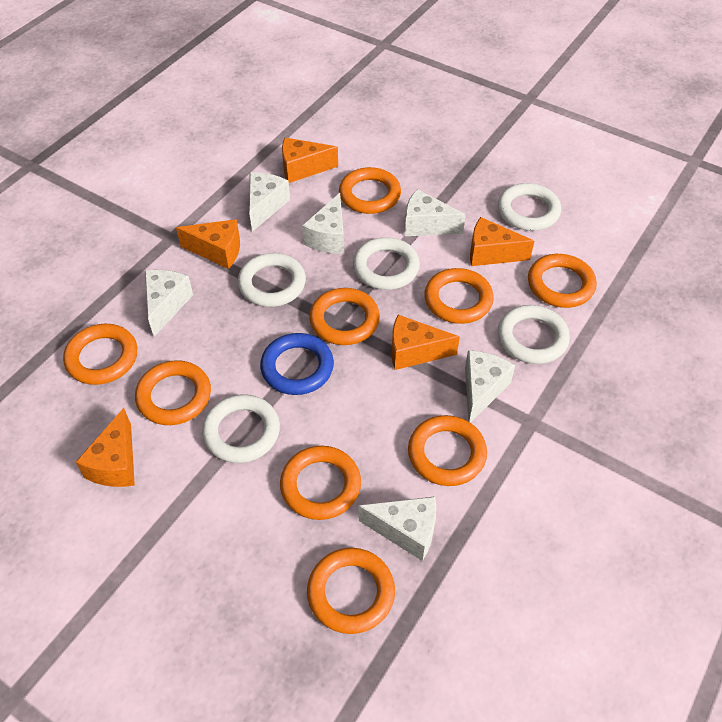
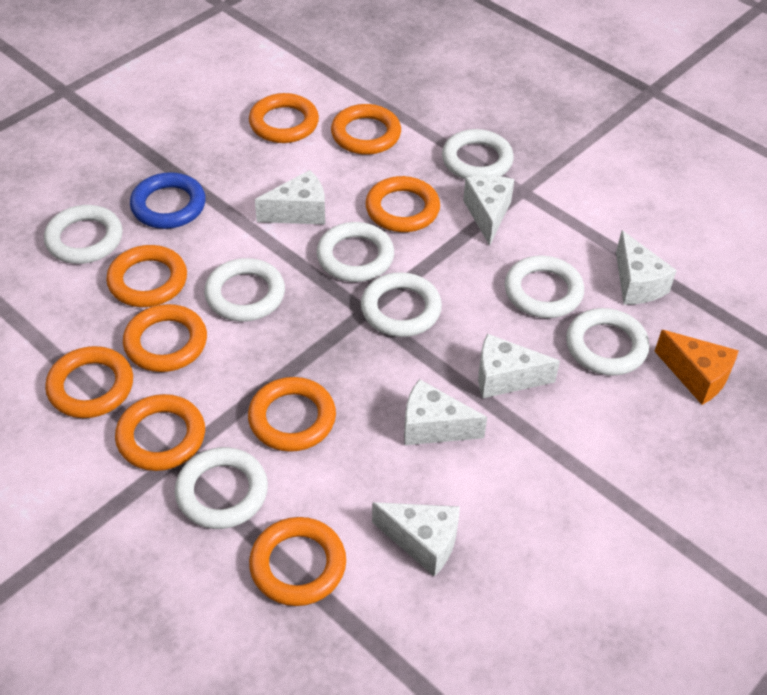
orange cheese: 5 -> 1
white ring: 5 -> 8

